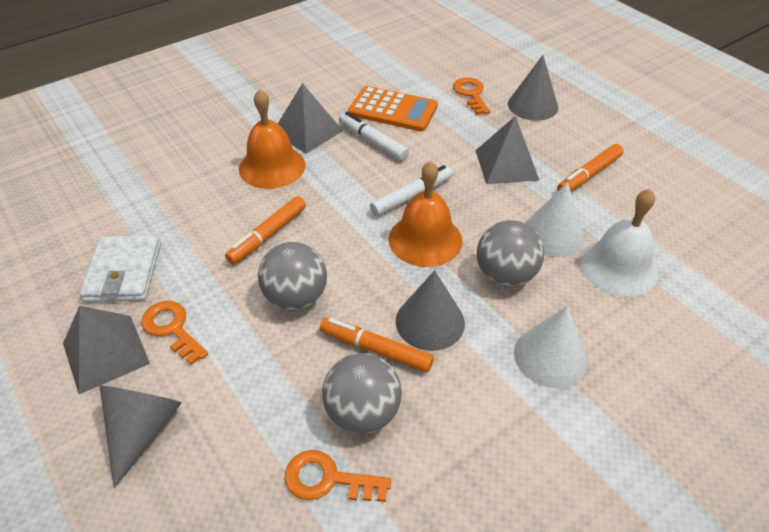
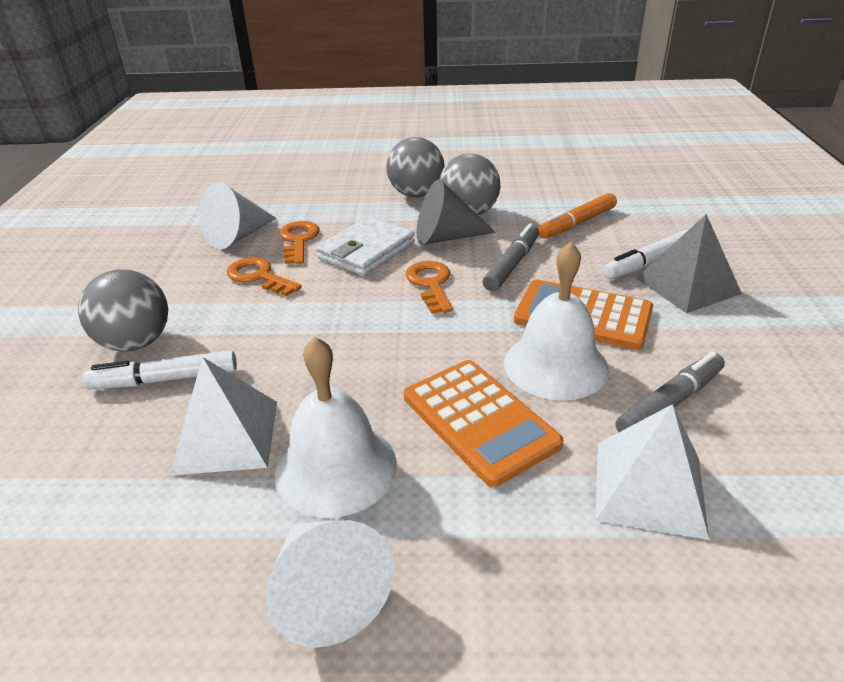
grey cone: 3 -> 1
grey marker: 0 -> 2
grey pyramid: 3 -> 1
orange bell: 2 -> 0
orange calculator: 1 -> 2
orange marker: 3 -> 1
white bell: 1 -> 2
white pyramid: 0 -> 2

